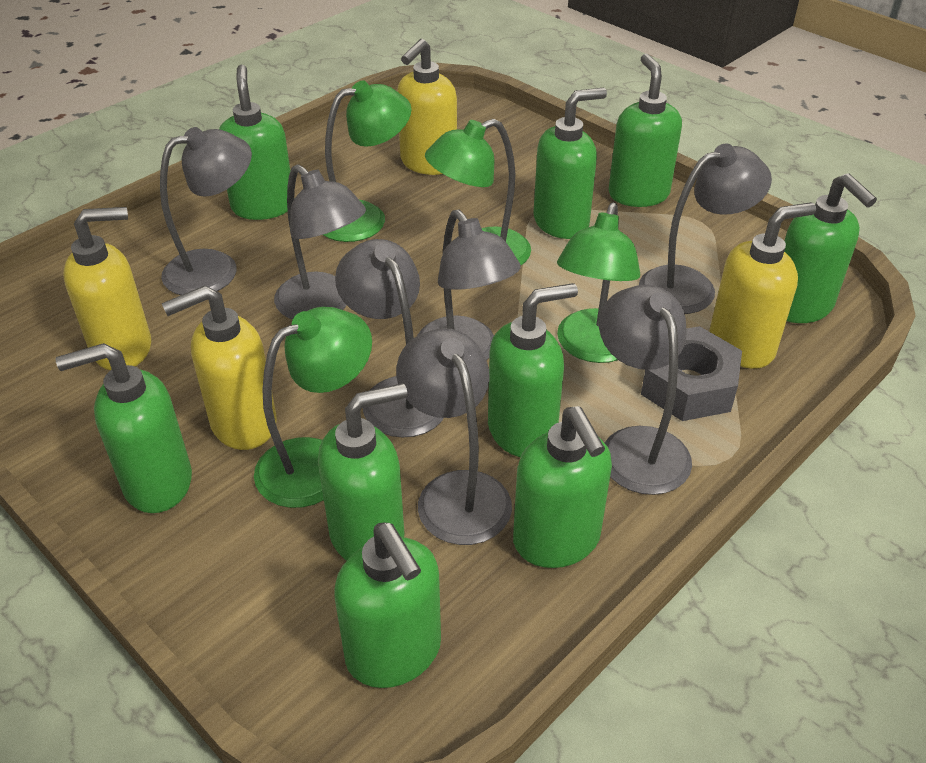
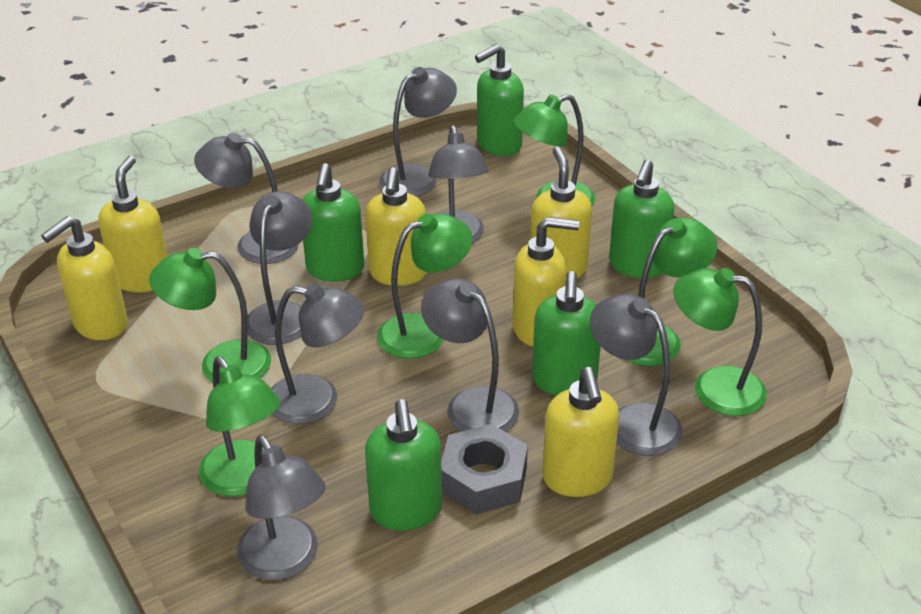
green lamp: 4 -> 6
green soap dispenser: 9 -> 5
grey lamp: 7 -> 8
yellow soap dispenser: 4 -> 6

